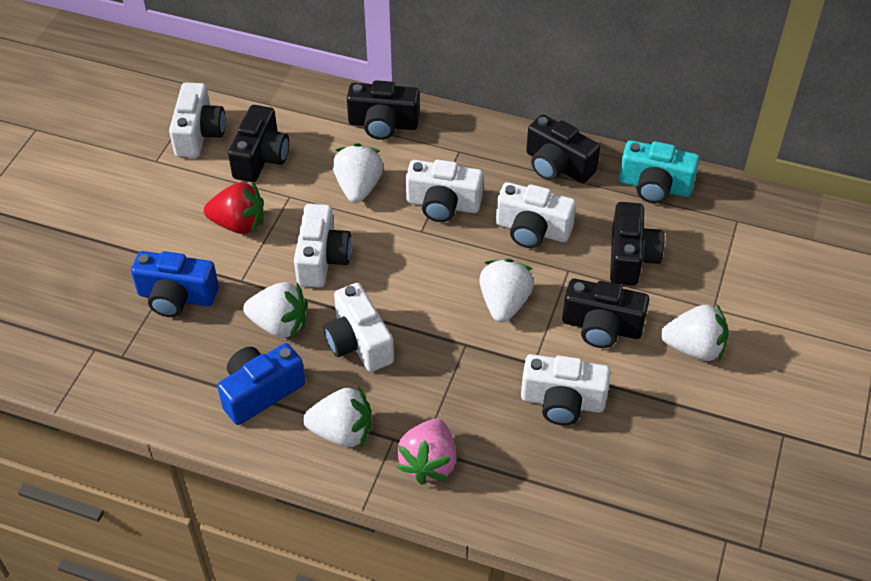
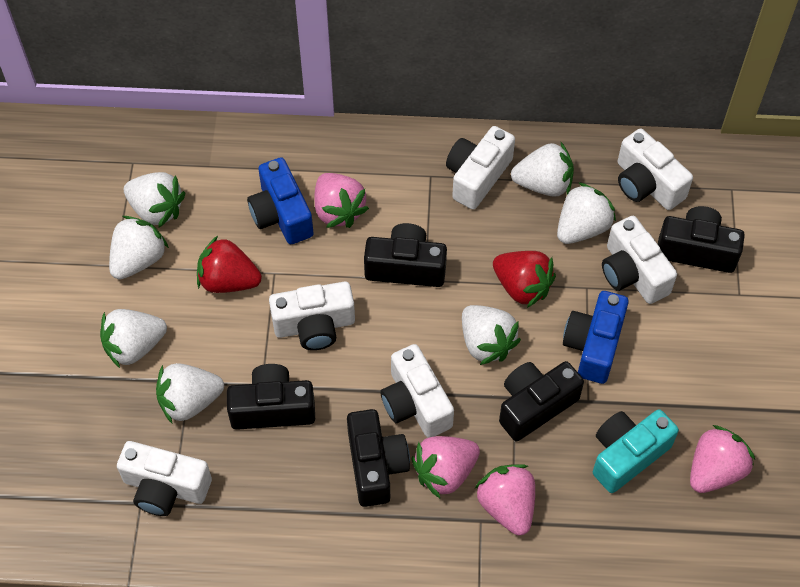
pink strawberry: 1 -> 4
red strawberry: 1 -> 2
white strawberry: 5 -> 7

